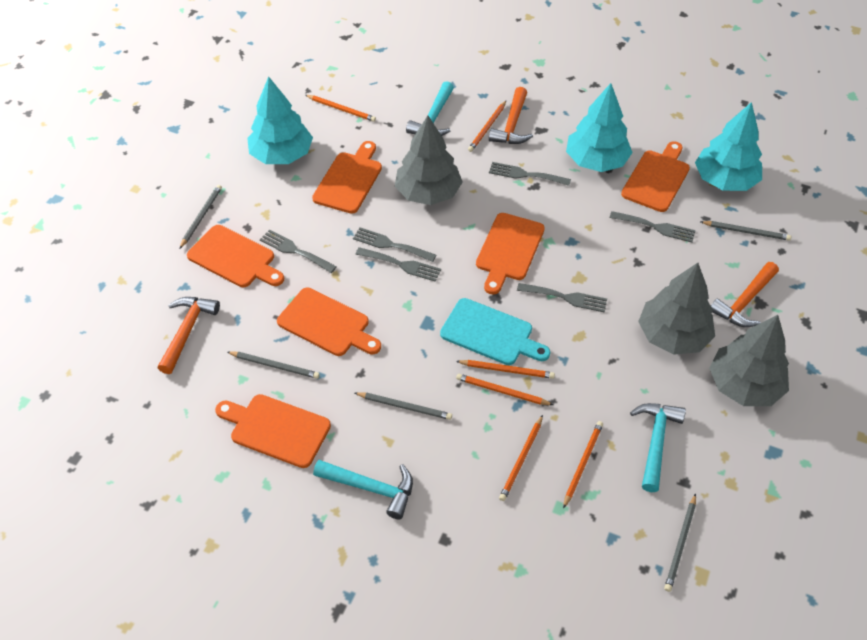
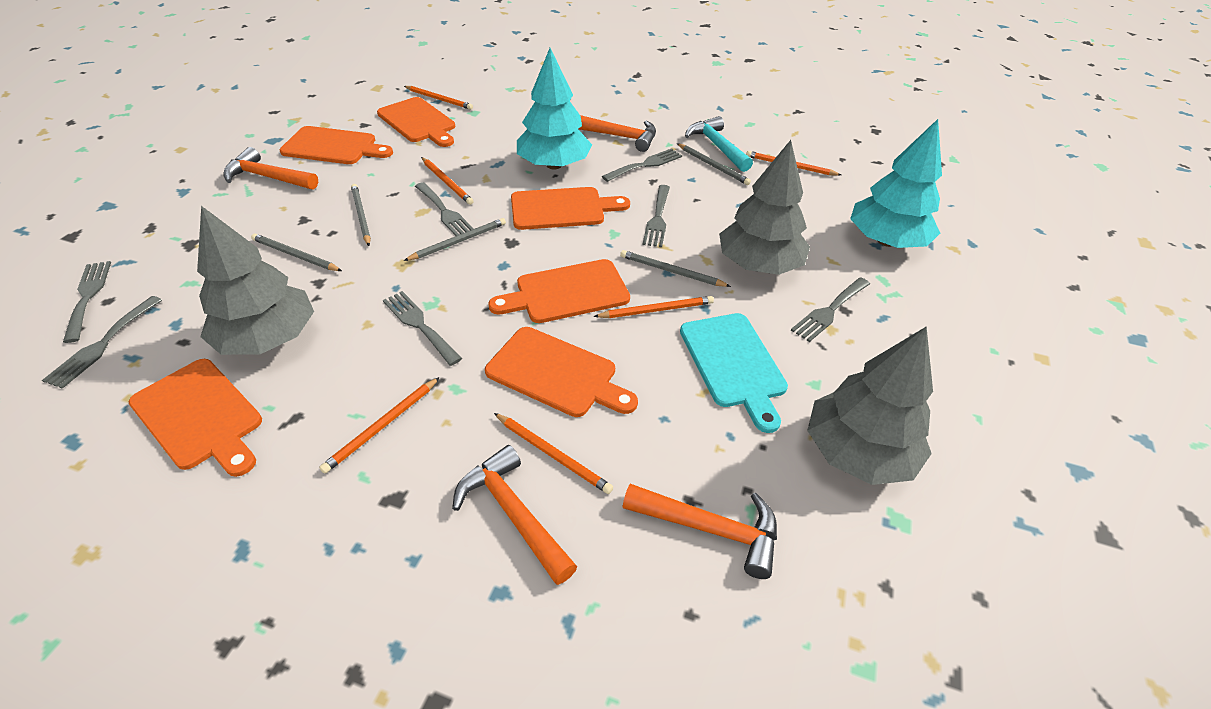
grey fork: 6 -> 7
orange hammer: 3 -> 4
turquoise hammer: 3 -> 1
turquoise tree: 3 -> 2

